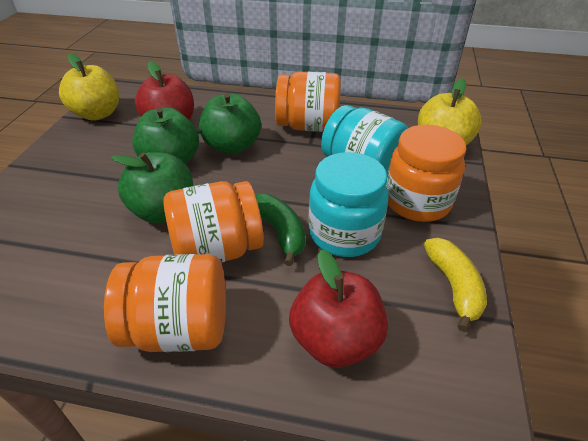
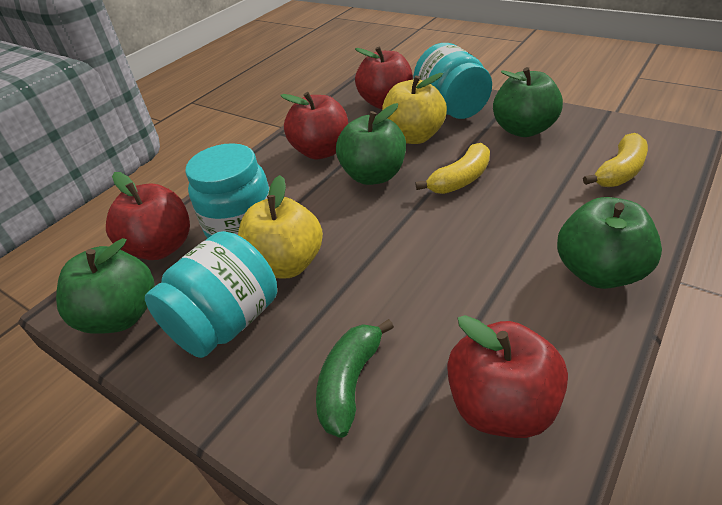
green apple: 3 -> 4
orange jar: 4 -> 0
red apple: 2 -> 4
turquoise jar: 2 -> 3
yellow banana: 1 -> 2

